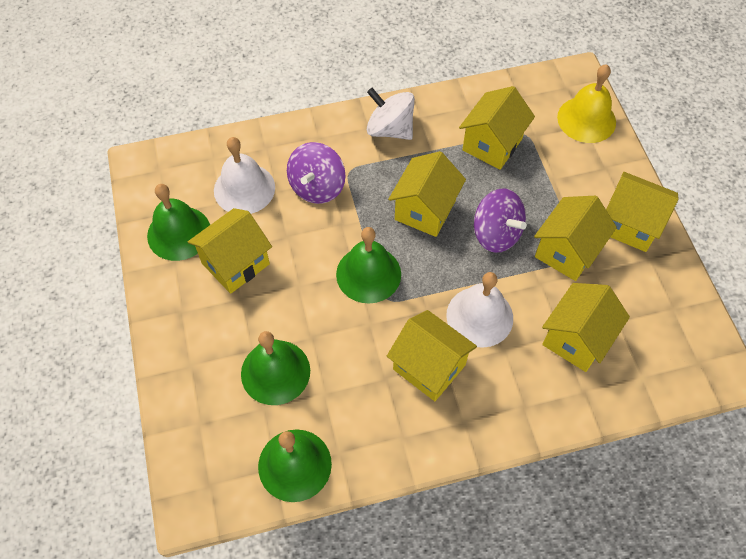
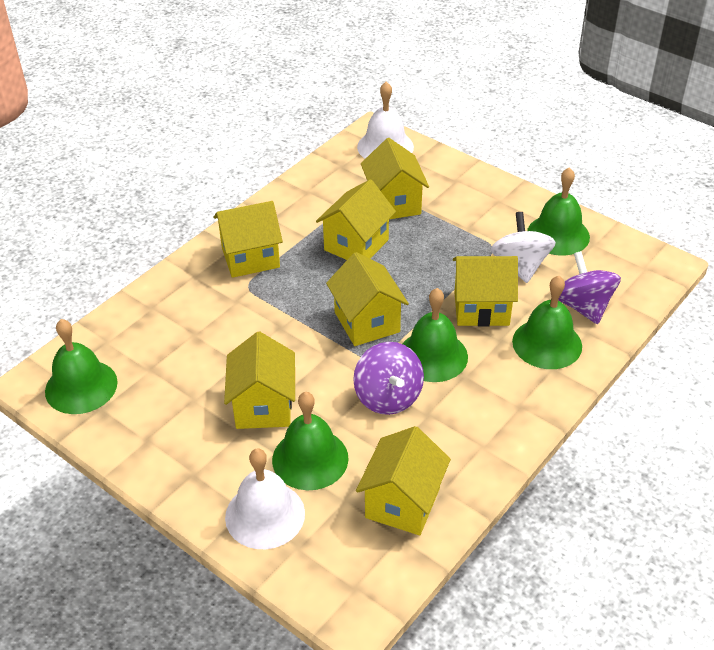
green bell: 4 -> 5
yellow bell: 1 -> 0

